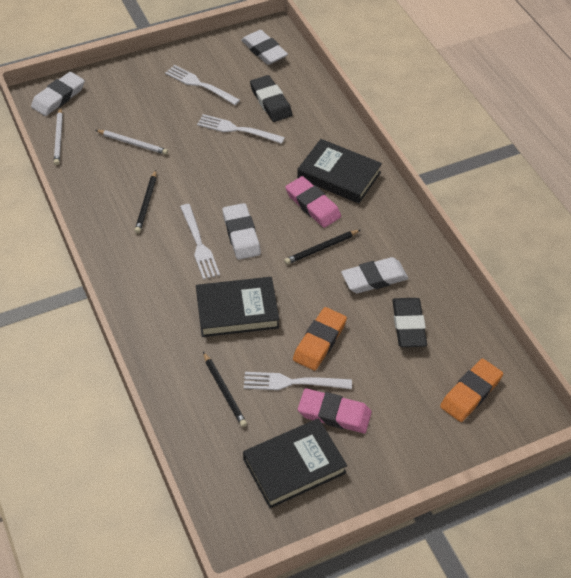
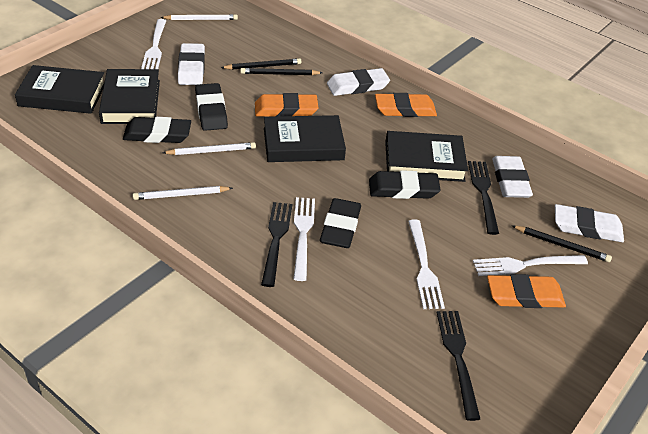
black book: 3 -> 4
black eraser: 2 -> 4
black fork: 0 -> 3
orange eraser: 2 -> 3
pink eraser: 2 -> 0
white pencil: 2 -> 3

